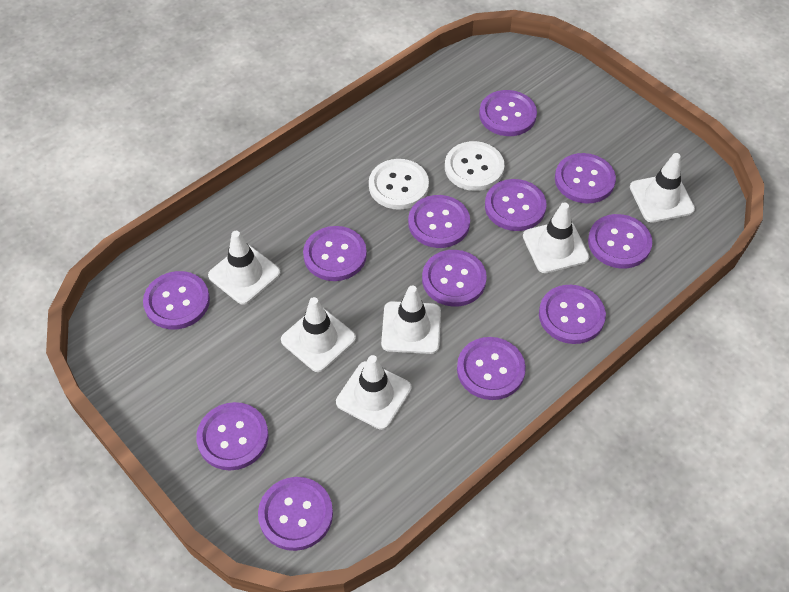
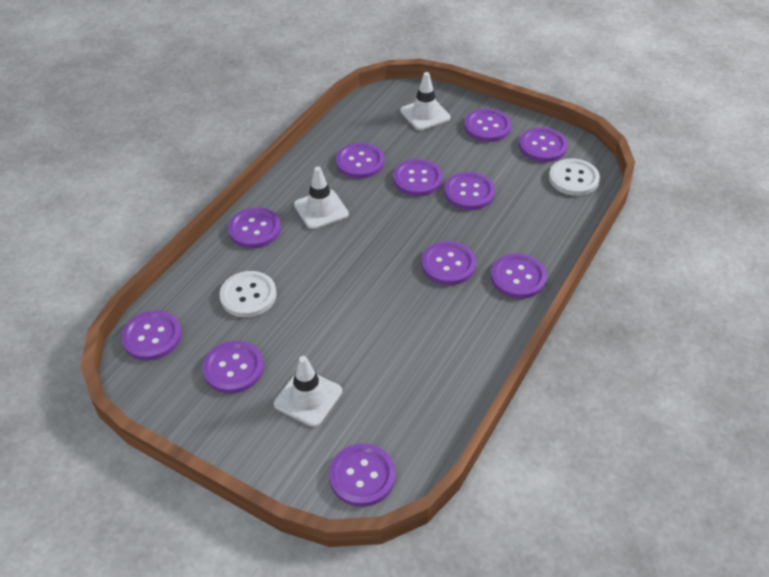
purple button: 12 -> 11
white traffic cone: 6 -> 3

